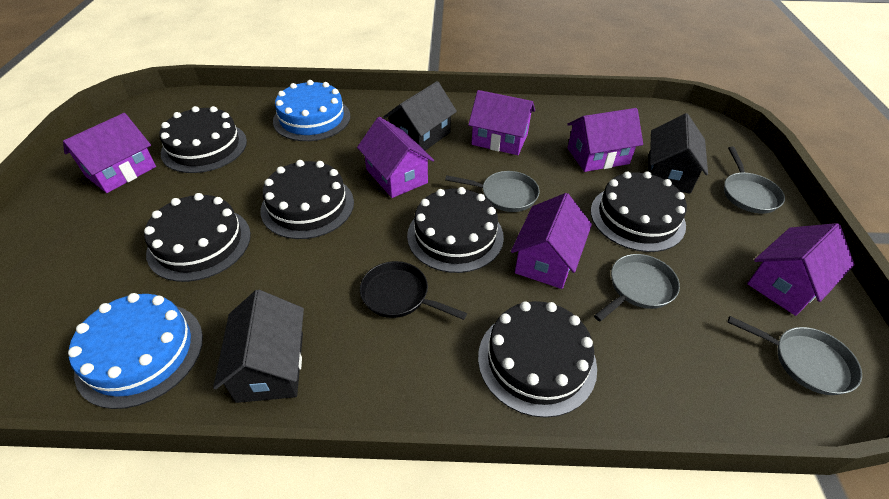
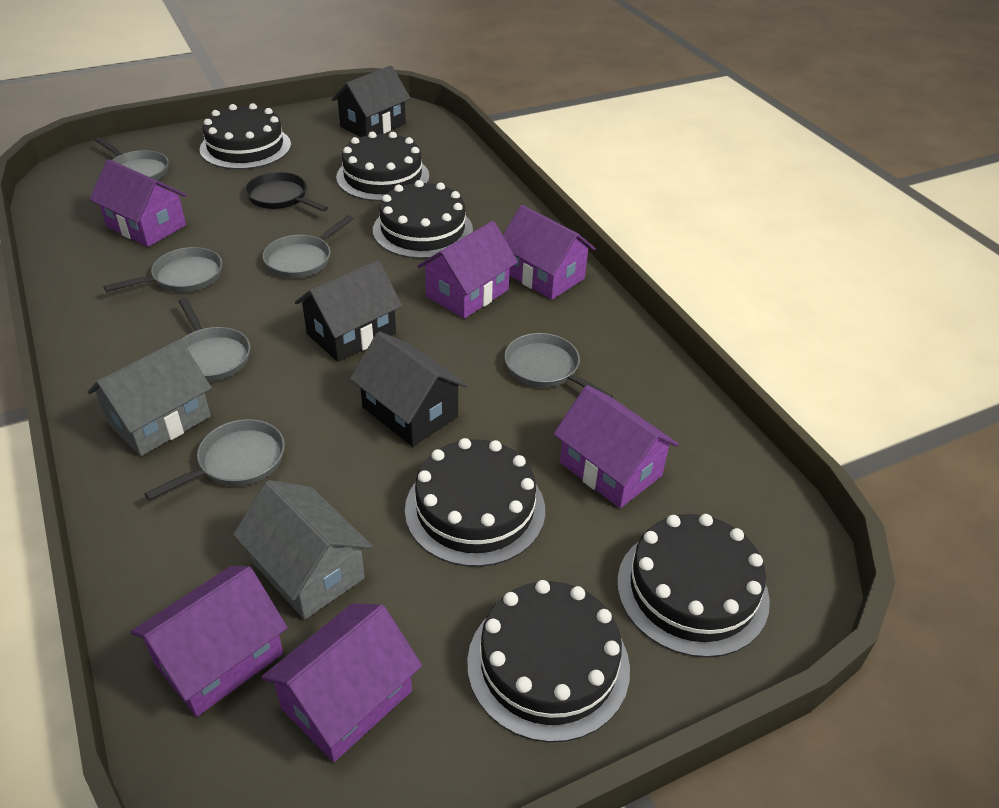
blue cake: 2 -> 0
grey house: 0 -> 2
grey pan: 4 -> 6

